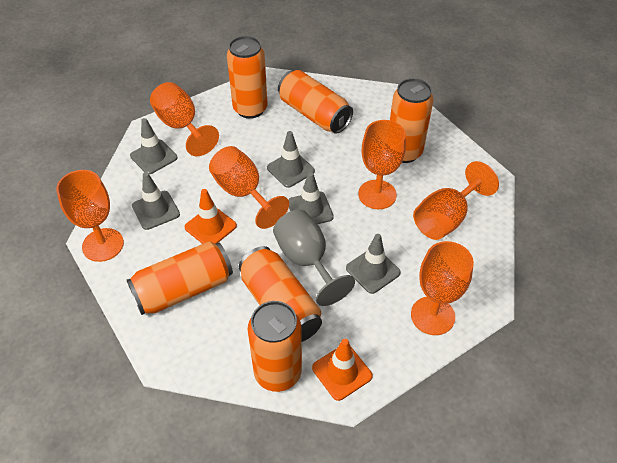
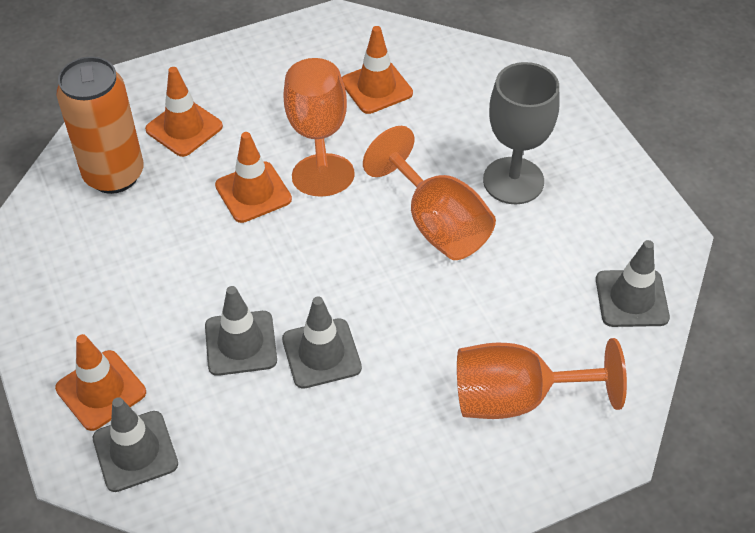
grey traffic cone: 5 -> 4
orange can: 6 -> 1
orange goblet: 6 -> 3
orange traffic cone: 2 -> 4

